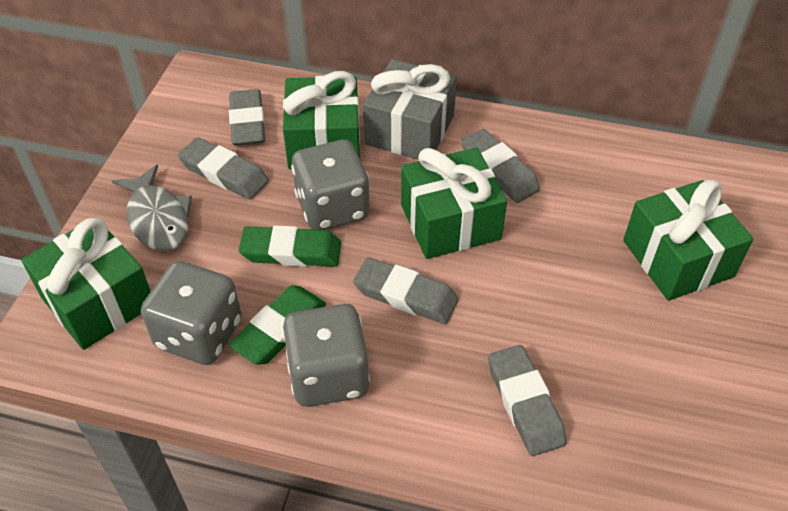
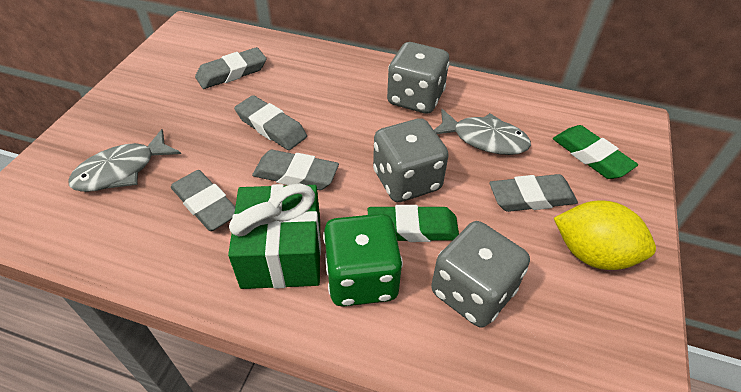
green dice: 0 -> 1
green gift: 4 -> 1
grey fish: 1 -> 2
grey gift: 1 -> 0
yellow lemon: 0 -> 1

